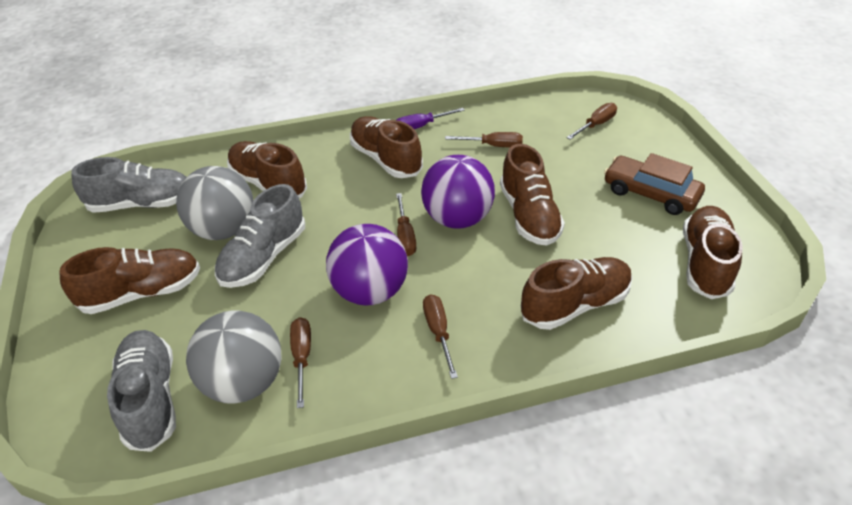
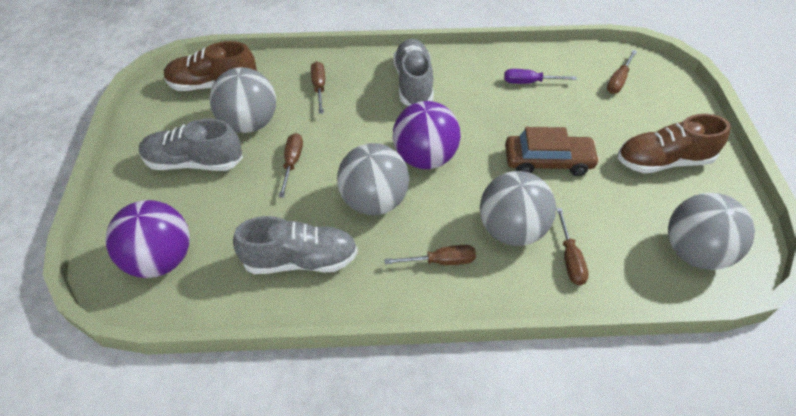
brown shoe: 6 -> 2
grey ball: 2 -> 4

